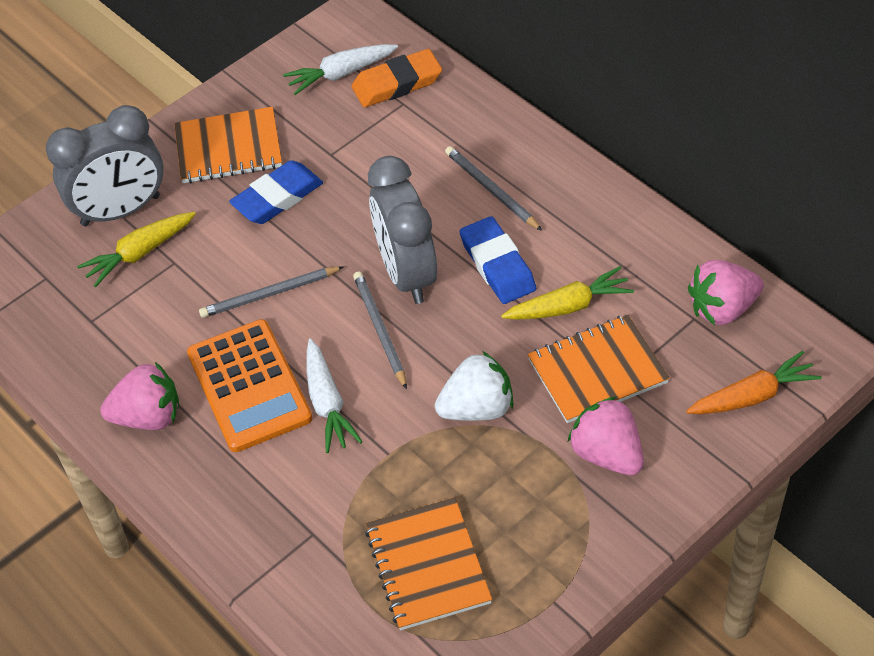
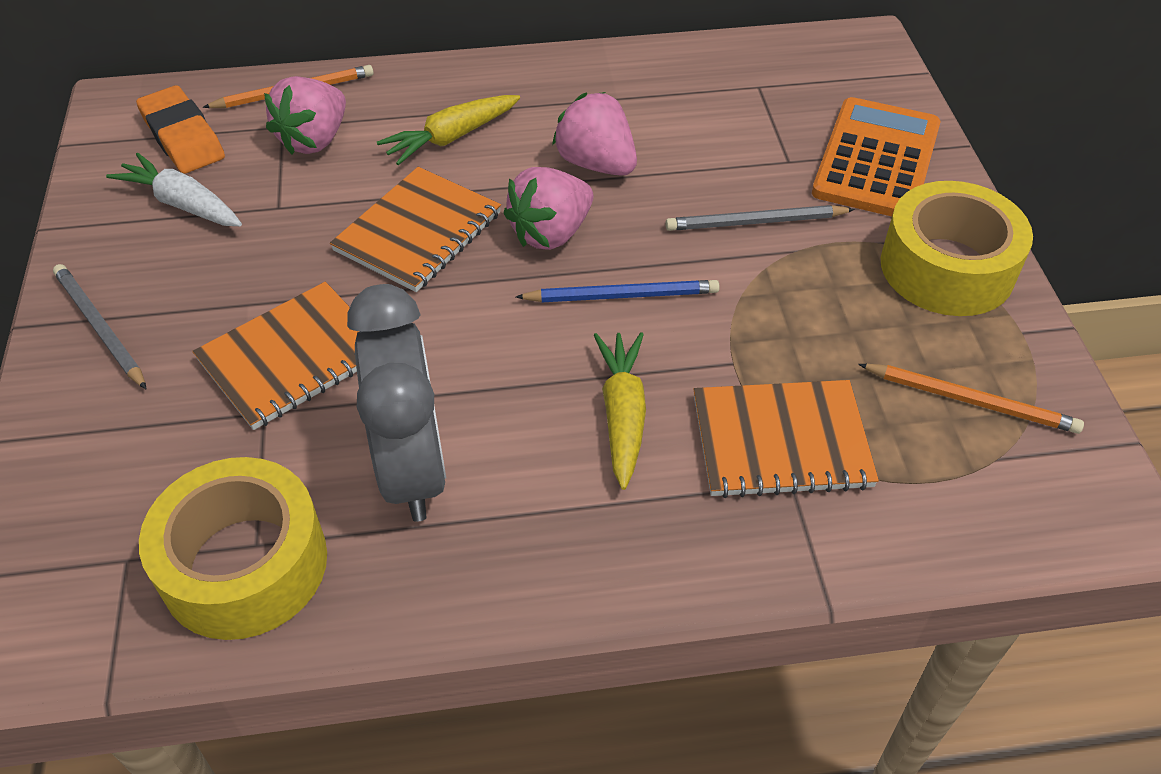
blue eraser: 2 -> 0
blue pencil: 0 -> 1
grey clock: 2 -> 1
grey pencil: 3 -> 2
orange carrot: 1 -> 0
orange pencil: 0 -> 2
white carrot: 2 -> 1
white strawberry: 1 -> 0
yellow tape: 0 -> 2

